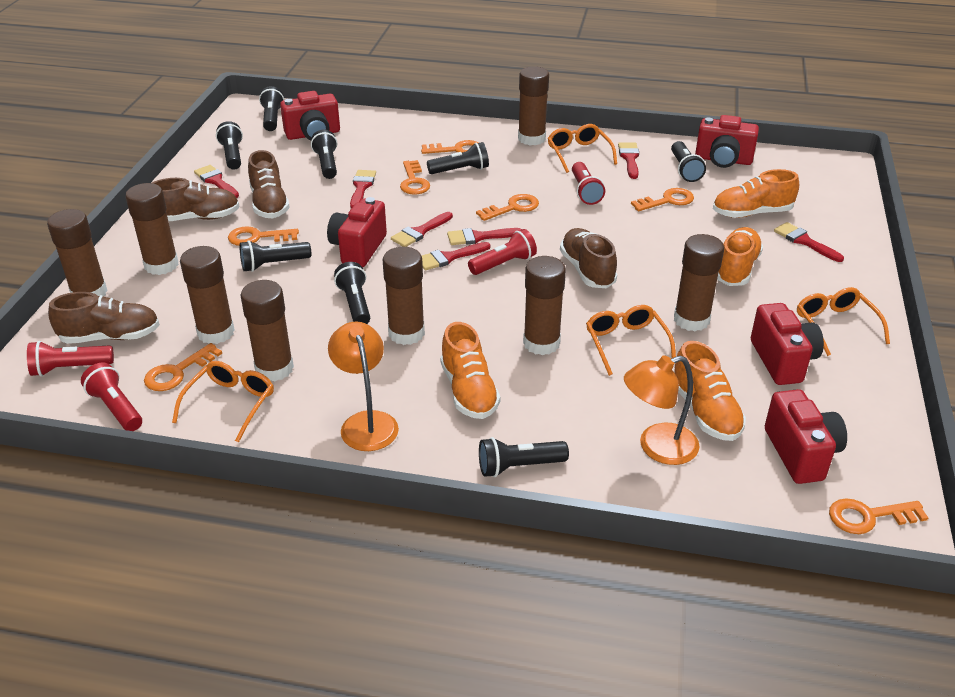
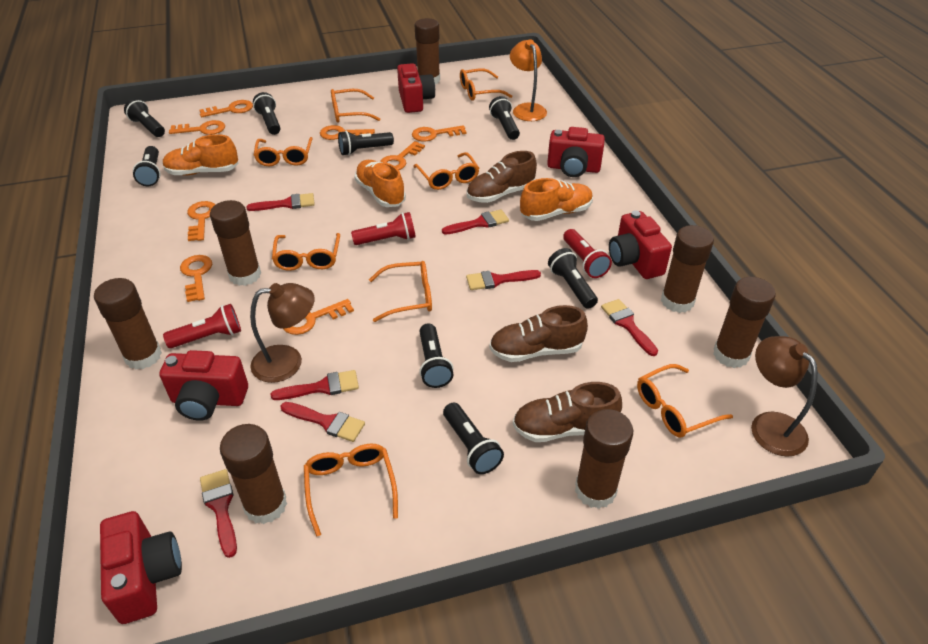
brown glue stick: 8 -> 7
brown lamp: 0 -> 2
brown shoe: 4 -> 3
orange glasses: 4 -> 8
orange key: 7 -> 8
orange lamp: 2 -> 1
orange shoe: 4 -> 3
red flashlight: 4 -> 3

